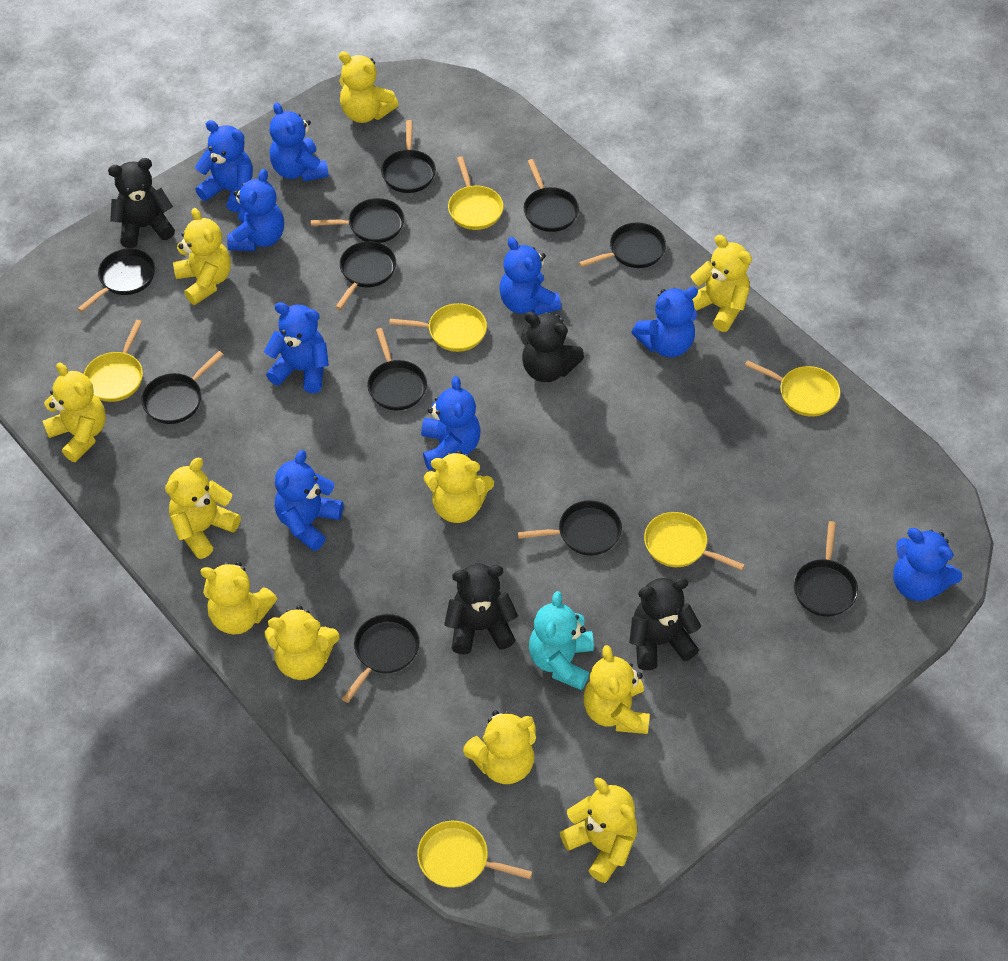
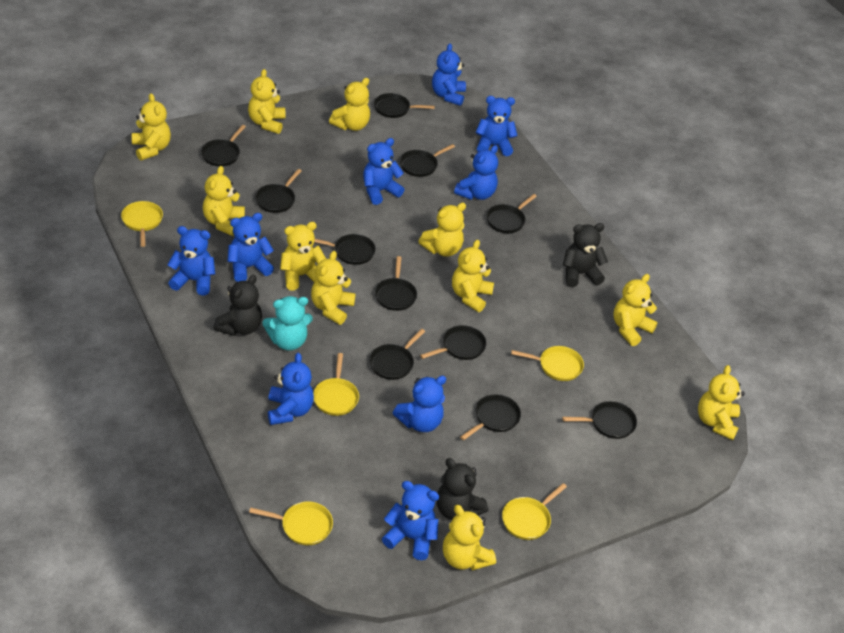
black teddy bear: 4 -> 3
yellow pan: 6 -> 5

